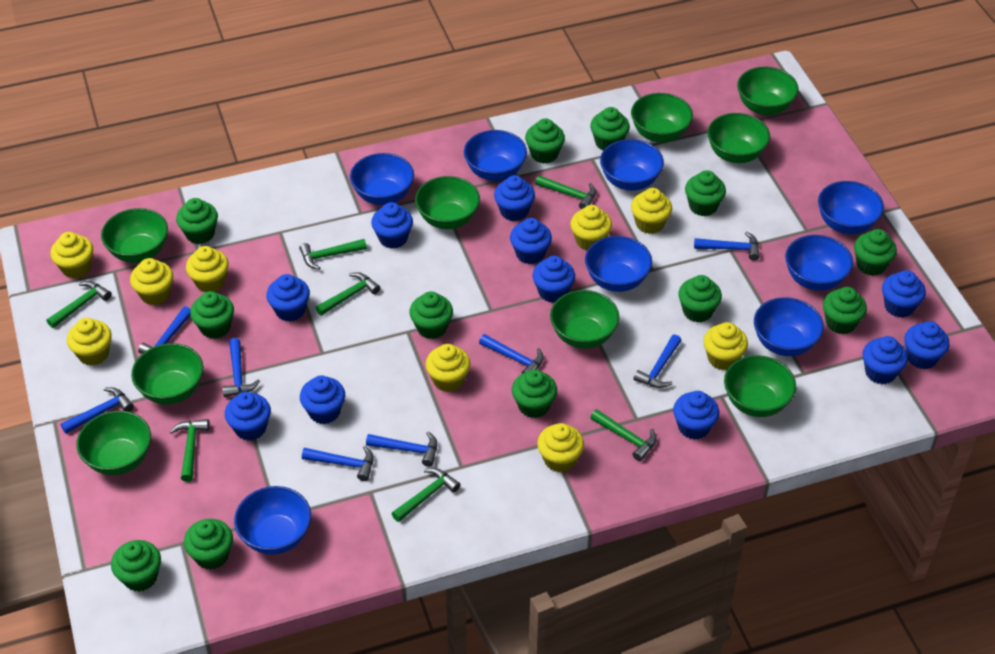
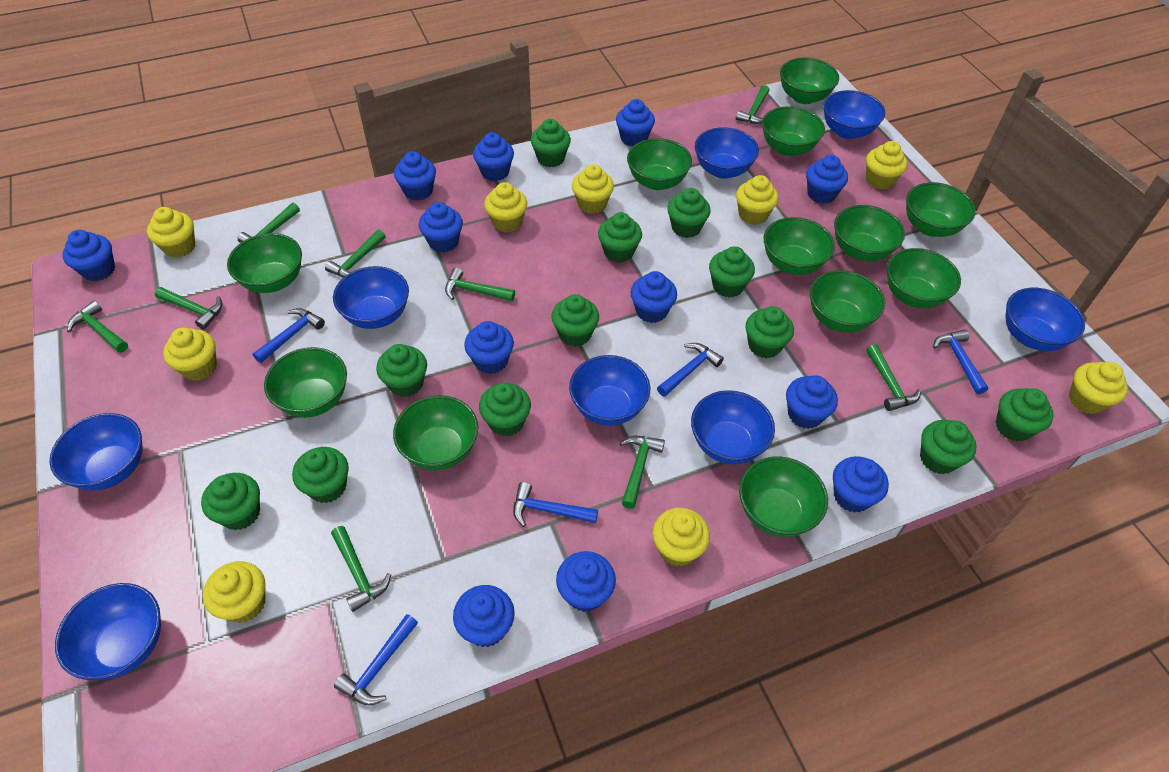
blue cupcake: 11 -> 12
blue hammer: 8 -> 5
green bowl: 9 -> 12
green hammer: 7 -> 9

